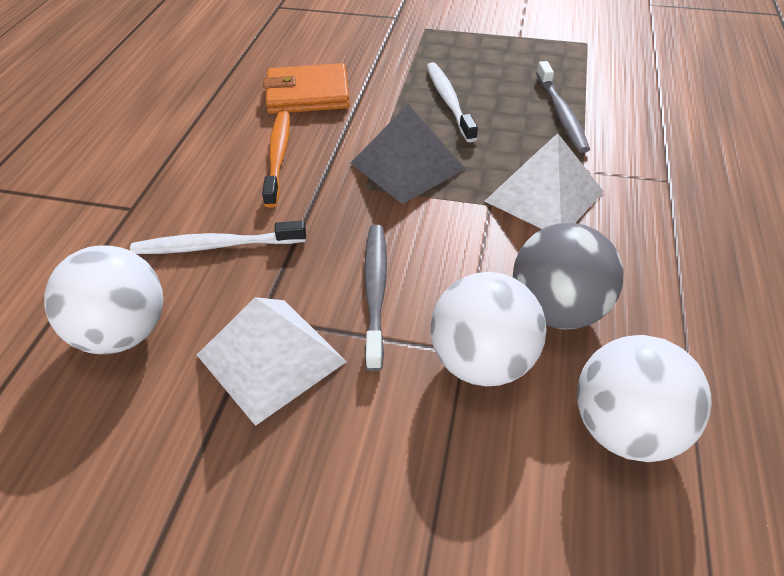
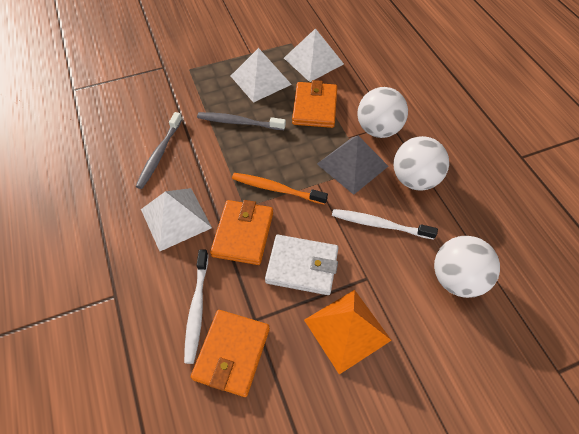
grey ball: 1 -> 0
orange pyramid: 0 -> 1
orange wallet: 1 -> 3
white pyramid: 2 -> 3
white wallet: 0 -> 1

